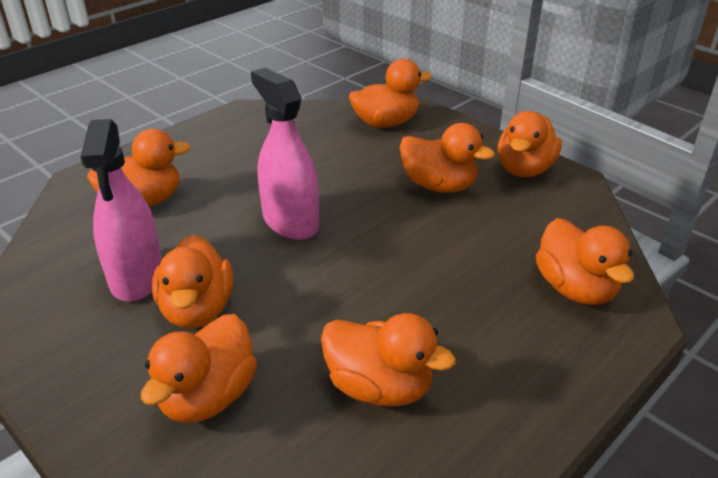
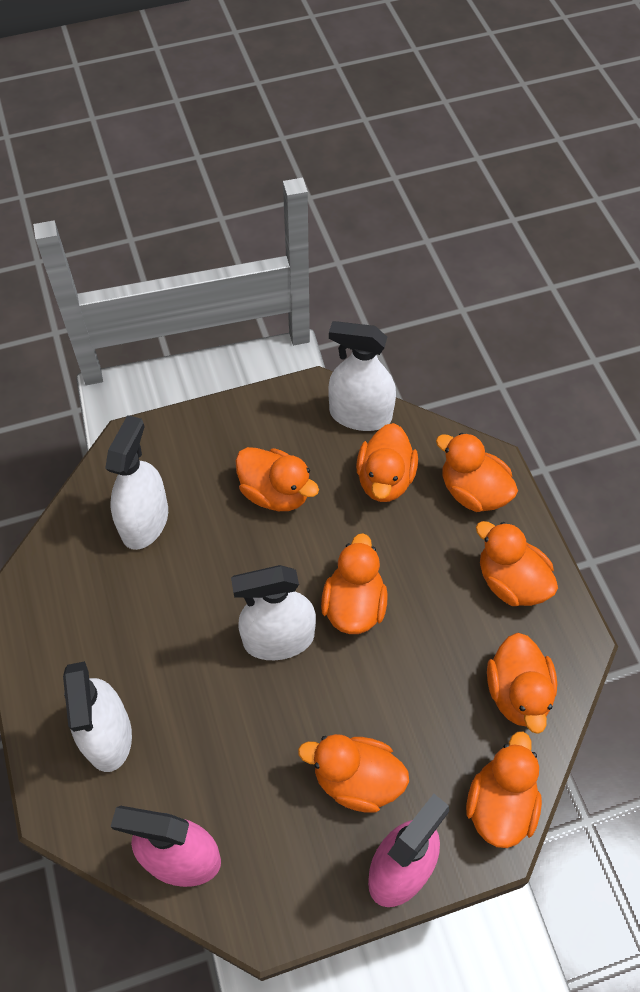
white spray bottle: 0 -> 4

